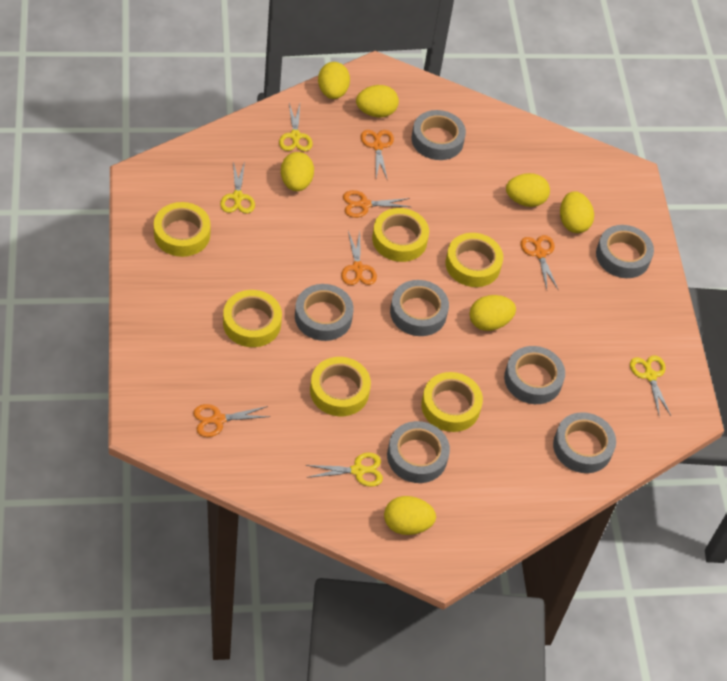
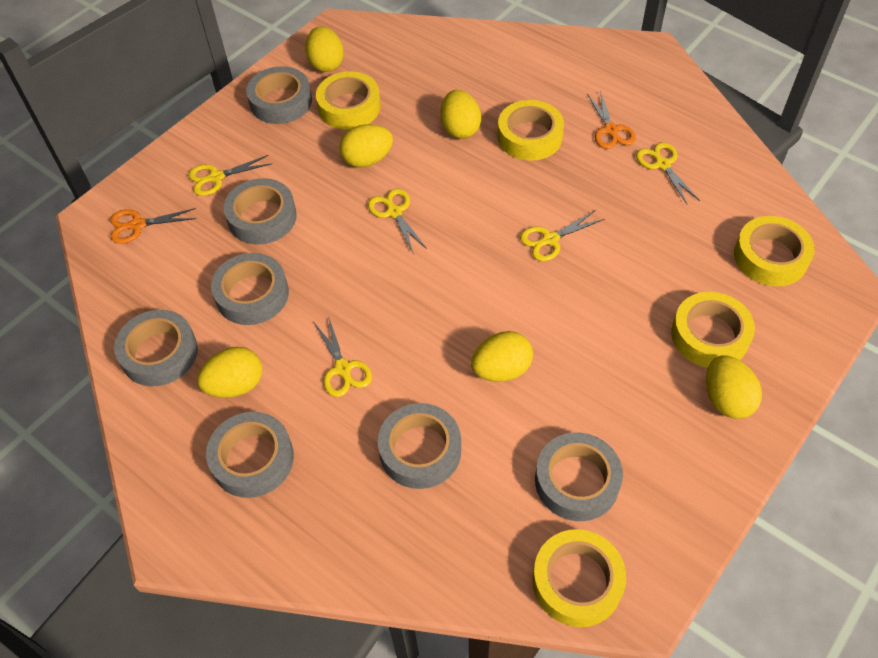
orange scissors: 5 -> 2
yellow egg: 7 -> 6
yellow scissors: 4 -> 5
yellow tape: 6 -> 5

